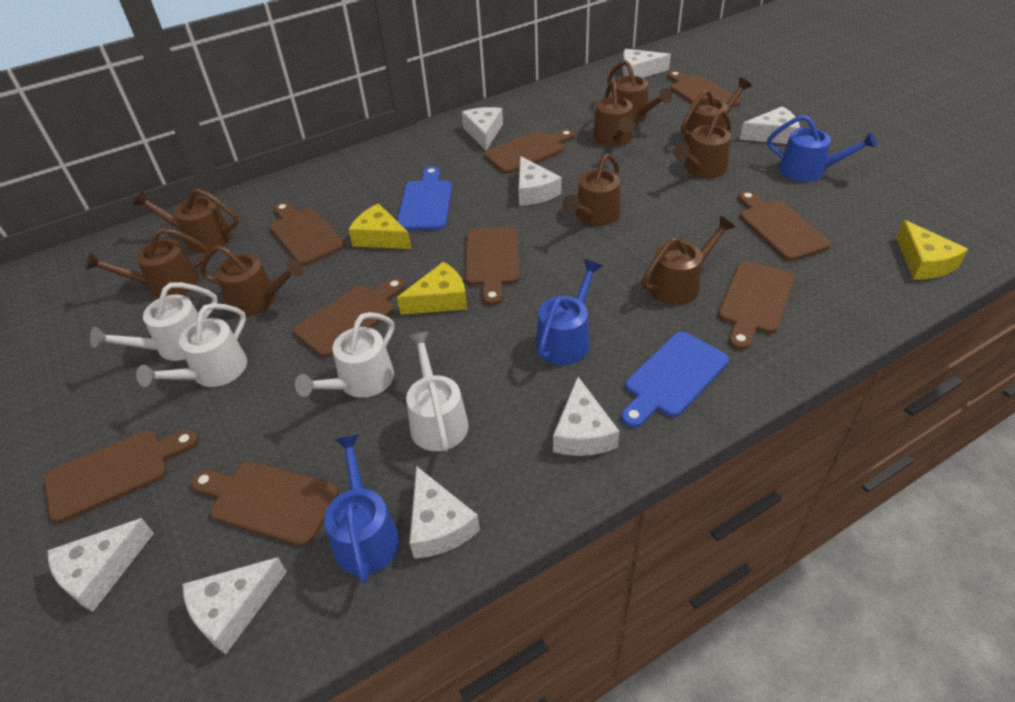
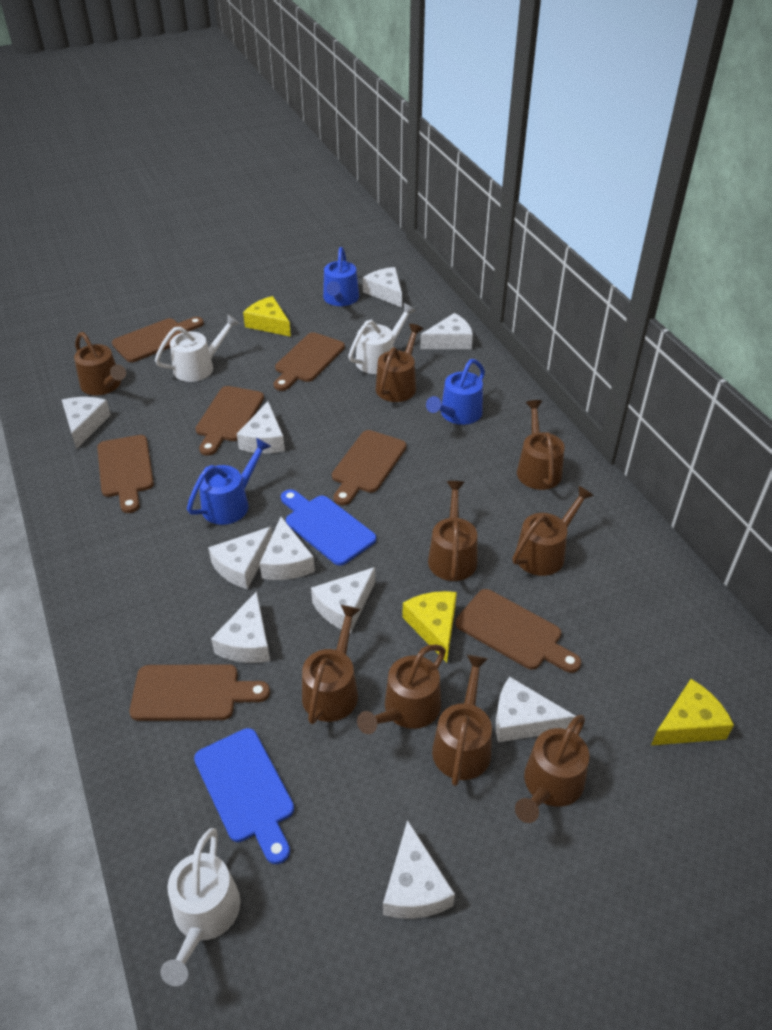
brown cutting board: 9 -> 7
white cheese: 8 -> 10
white watering can: 4 -> 3

